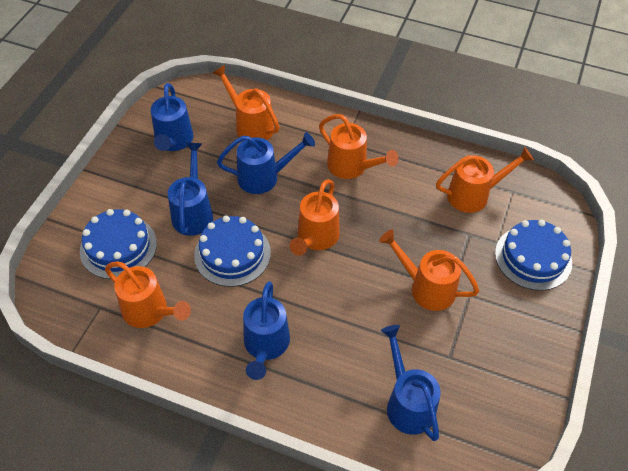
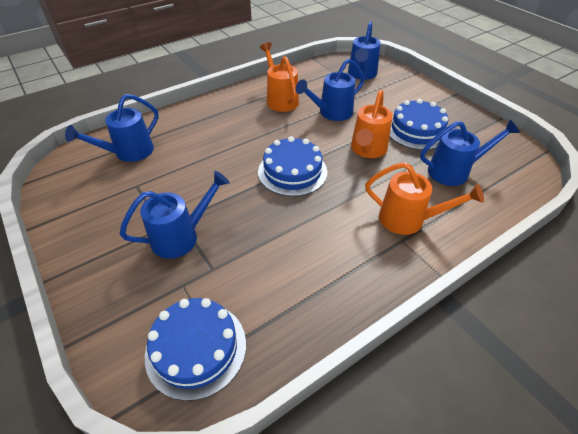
orange watering can: 6 -> 3

